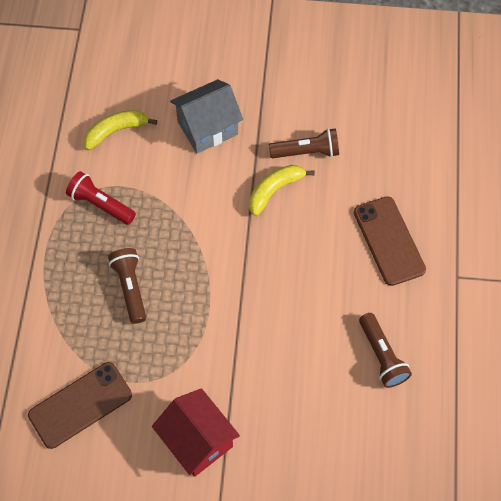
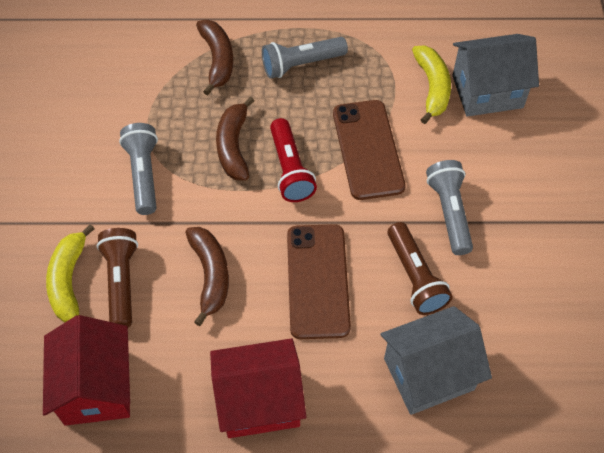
brown banana: 0 -> 3
brown flashlight: 3 -> 2
grey flashlight: 0 -> 3
grey house: 1 -> 2
red house: 1 -> 2

